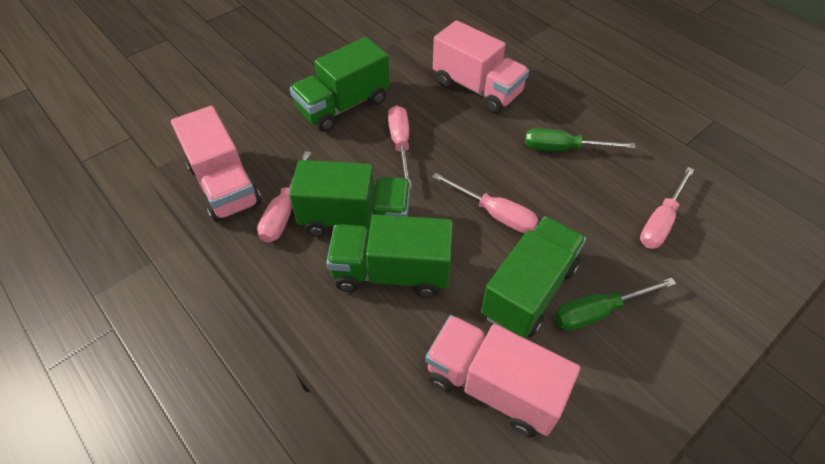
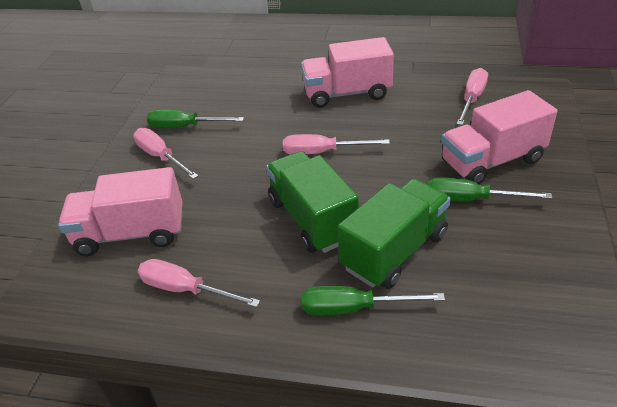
green screwdriver: 2 -> 3
green truck: 4 -> 2

